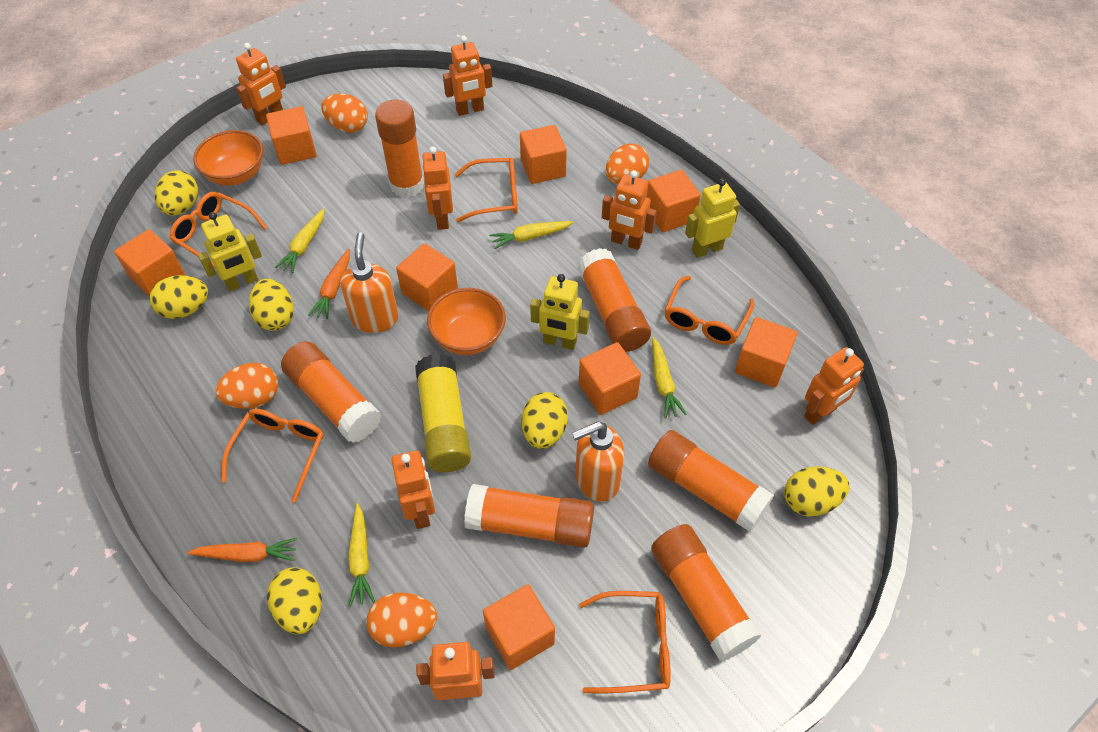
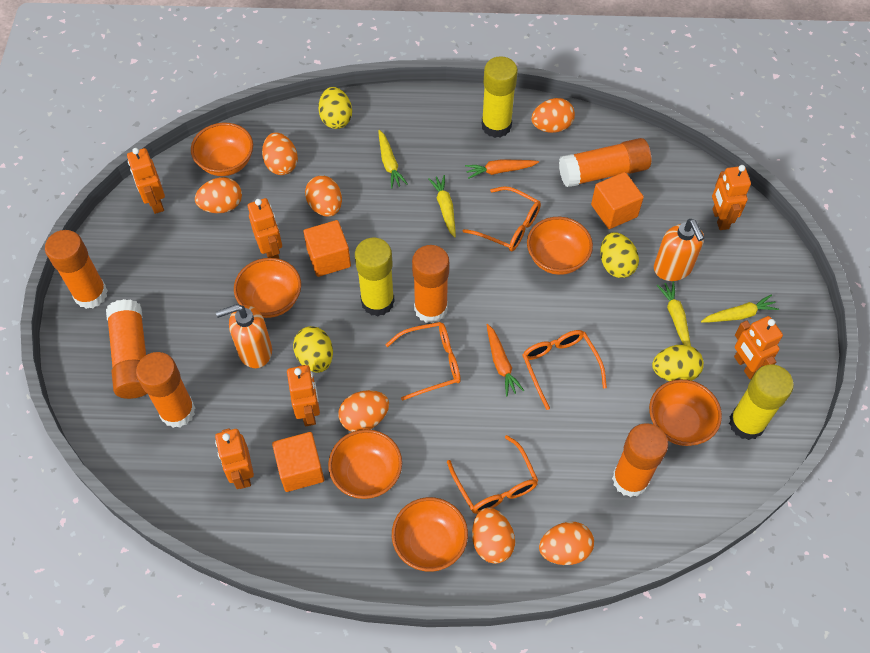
orange bowl: 2 -> 6
orange cube: 8 -> 3
orange egg: 4 -> 7
orange glasses: 5 -> 4
orange robot: 7 -> 6
yellow egg: 6 -> 4
yellow glue stick: 1 -> 3
yellow robot: 3 -> 0

